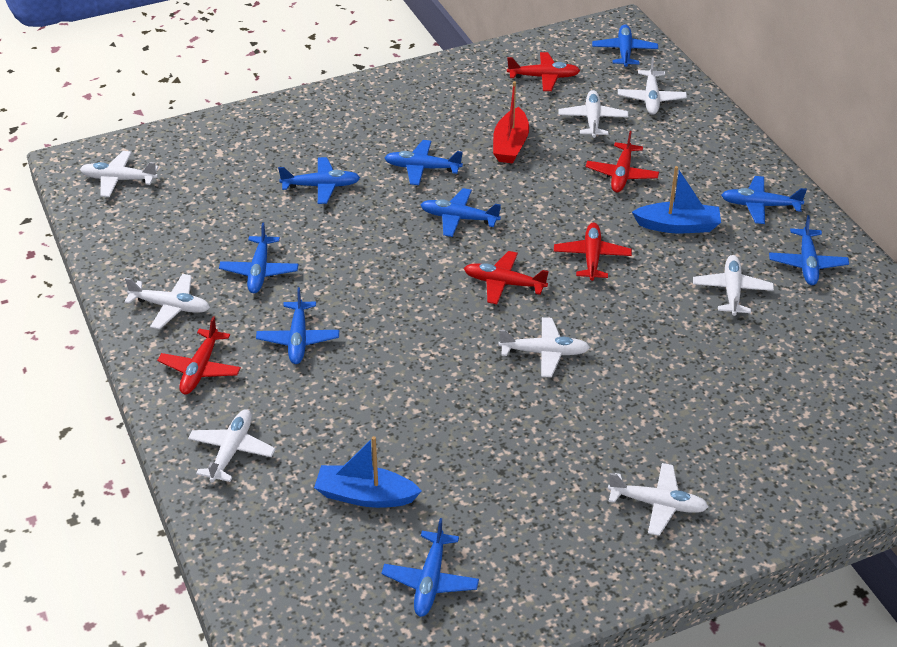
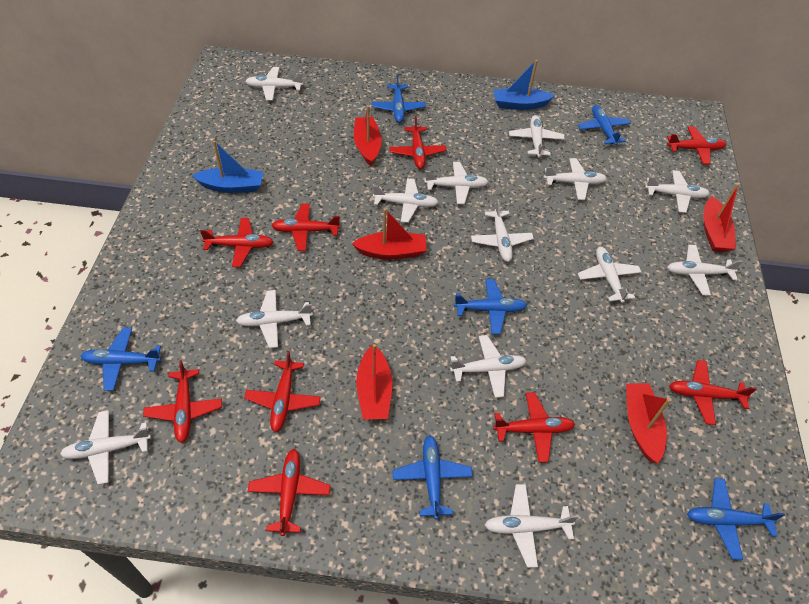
blue plane: 9 -> 6
red boat: 1 -> 5
red plane: 5 -> 9
white plane: 8 -> 13

